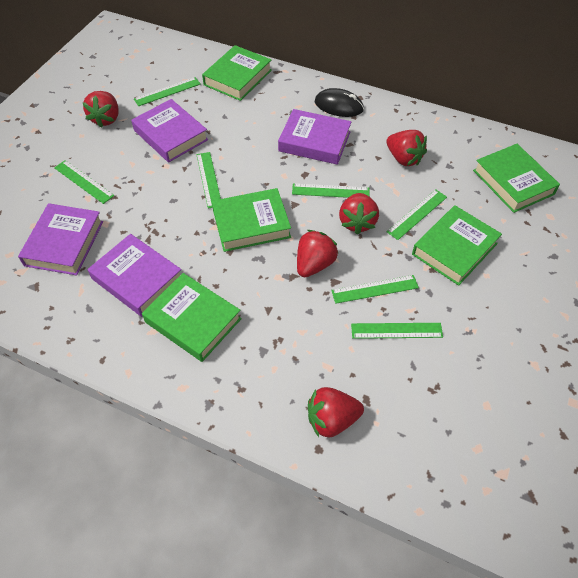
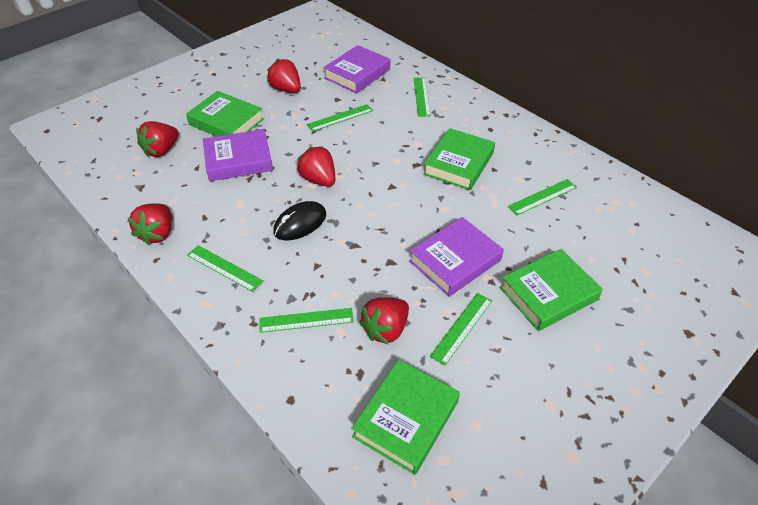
green book: 5 -> 4
green ruler: 7 -> 6
purple book: 4 -> 3

